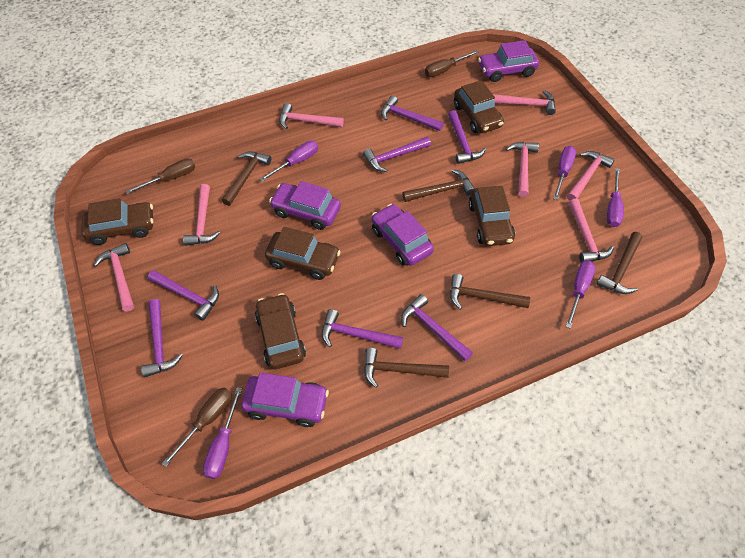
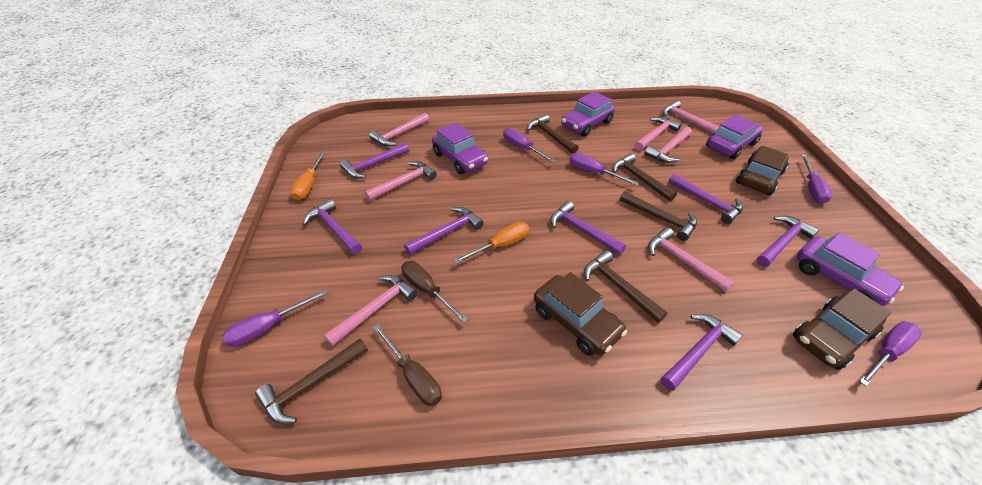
brown car: 5 -> 3
brown screwdriver: 3 -> 2
orange screwdriver: 0 -> 2

